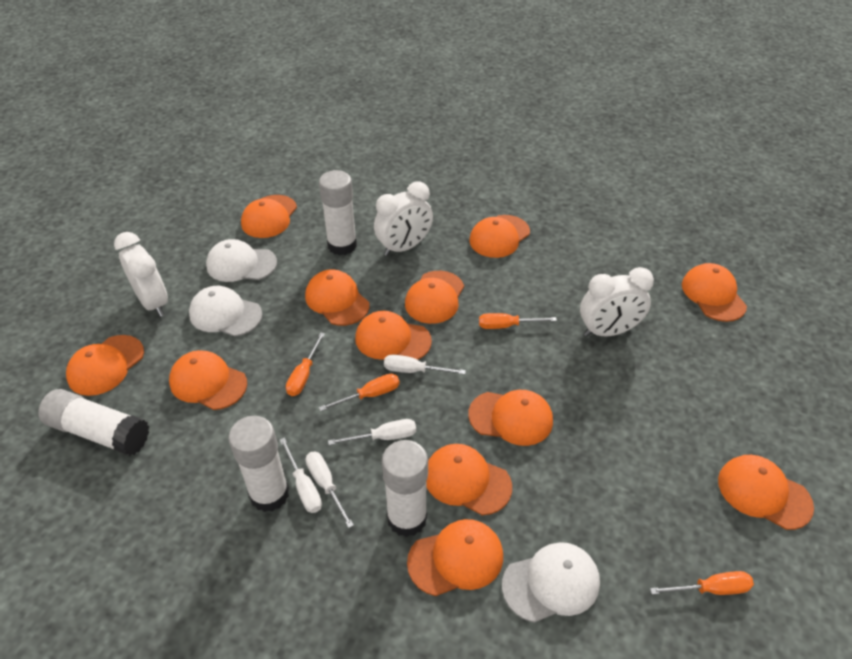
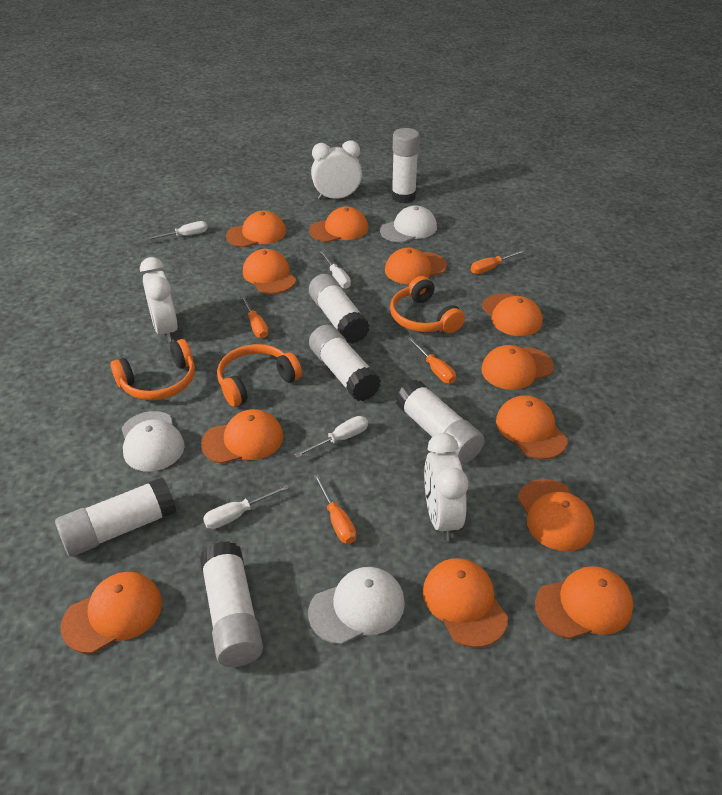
orange headphones: 0 -> 3
white glue stick: 4 -> 6

